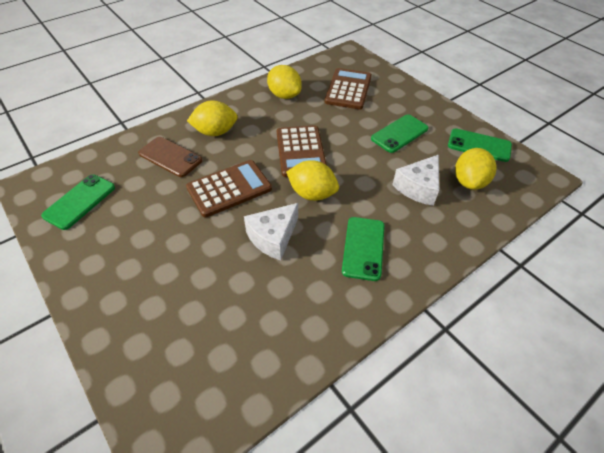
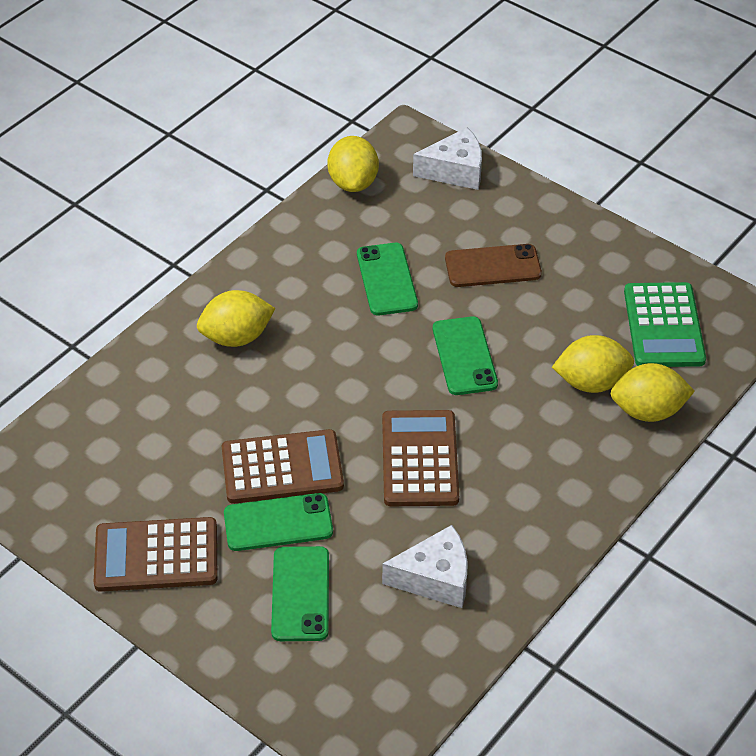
green calculator: 0 -> 1

